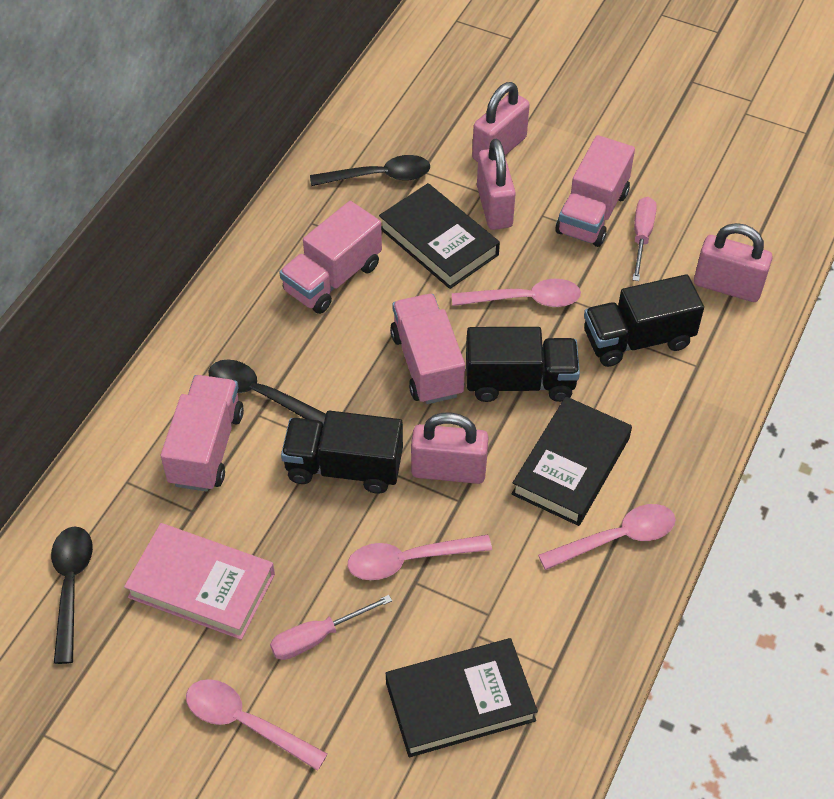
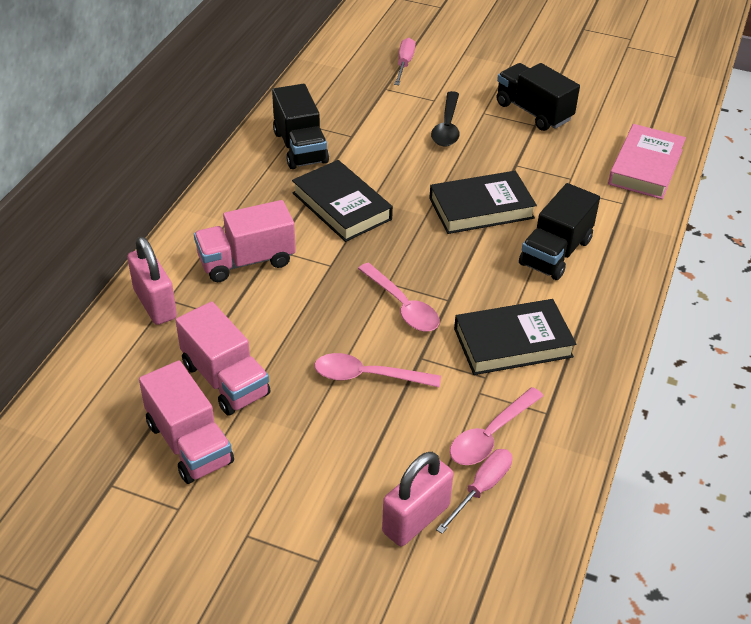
black spoon: 3 -> 1
pink padlock: 4 -> 2
pink spoon: 4 -> 3
pink truck: 4 -> 3

